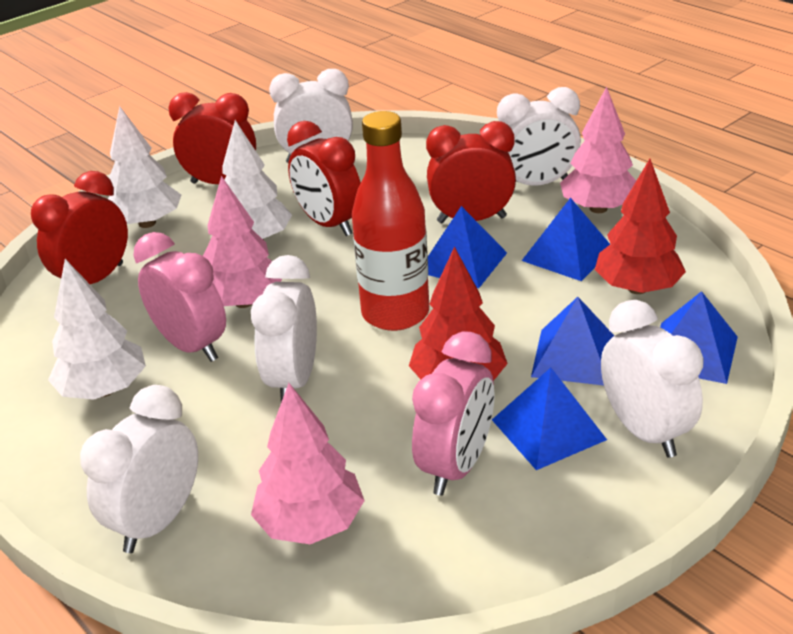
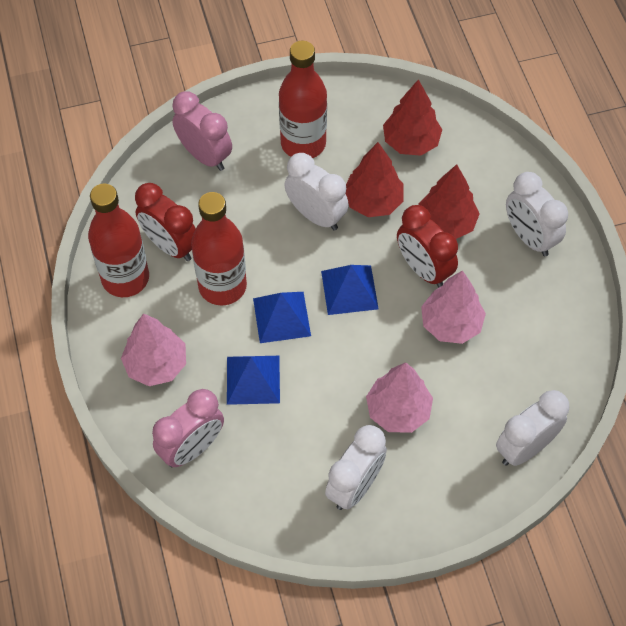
blue pyramid: 5 -> 3
red bottle: 1 -> 3
red clock: 4 -> 2
red tree: 2 -> 3
white clock: 5 -> 4
white tree: 3 -> 0

